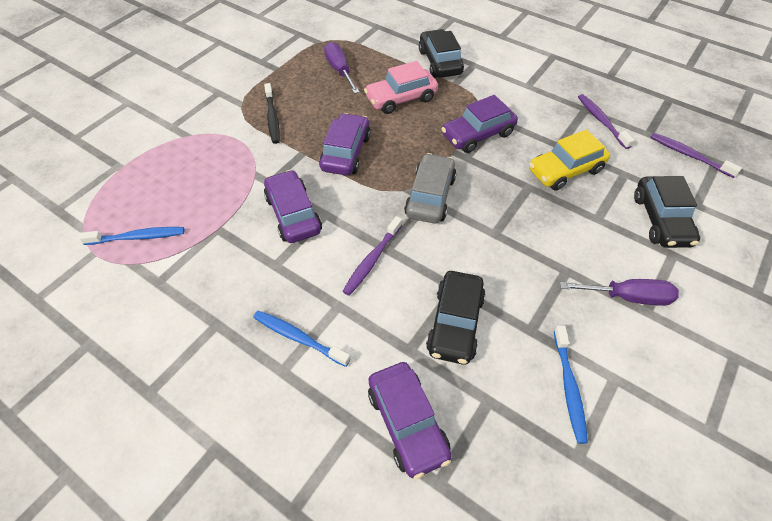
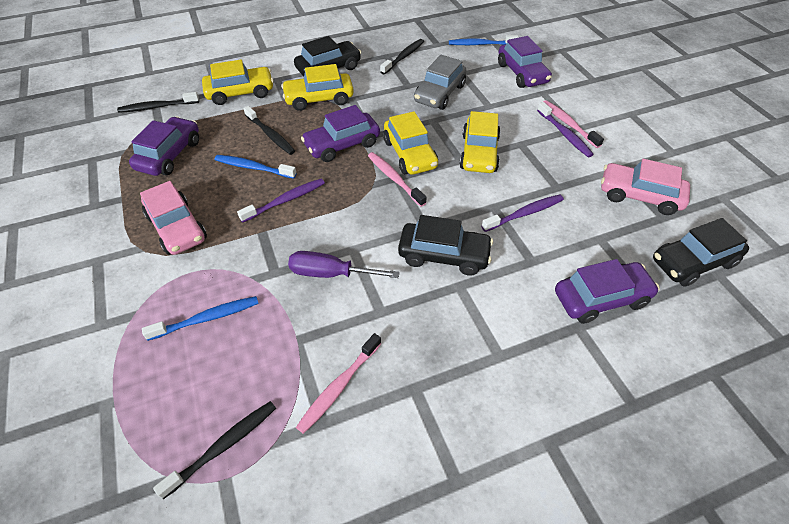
black toothbrush: 1 -> 4
pink car: 1 -> 2
pink toothbrush: 0 -> 3
purple screwdriver: 2 -> 1
yellow car: 1 -> 4

